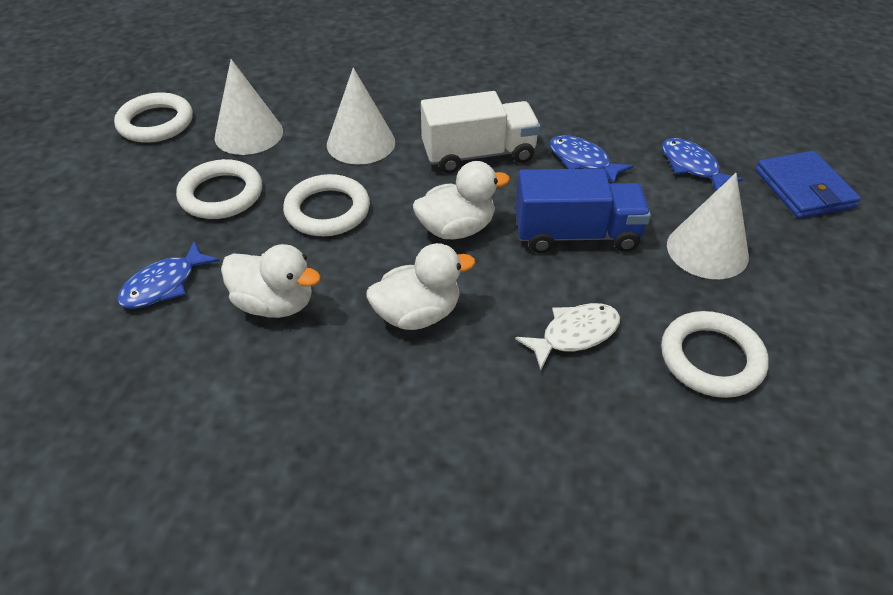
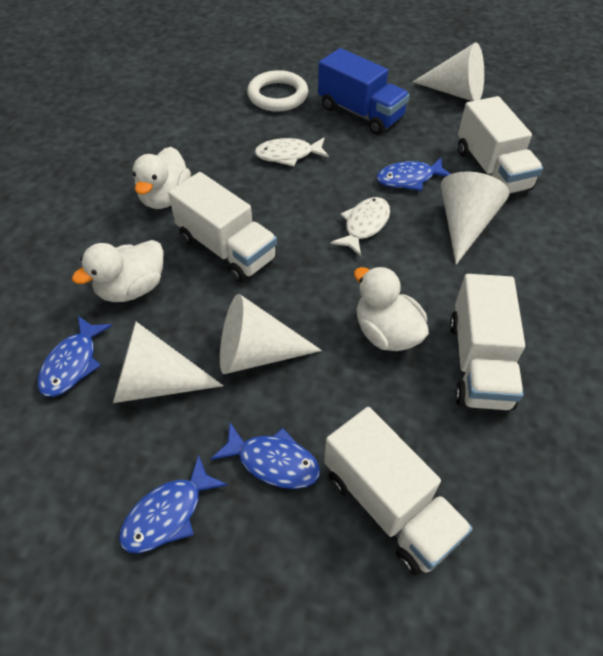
blue fish: 3 -> 4
blue wallet: 1 -> 0
white cone: 3 -> 4
white fish: 1 -> 2
white ring: 4 -> 1
white truck: 1 -> 4

